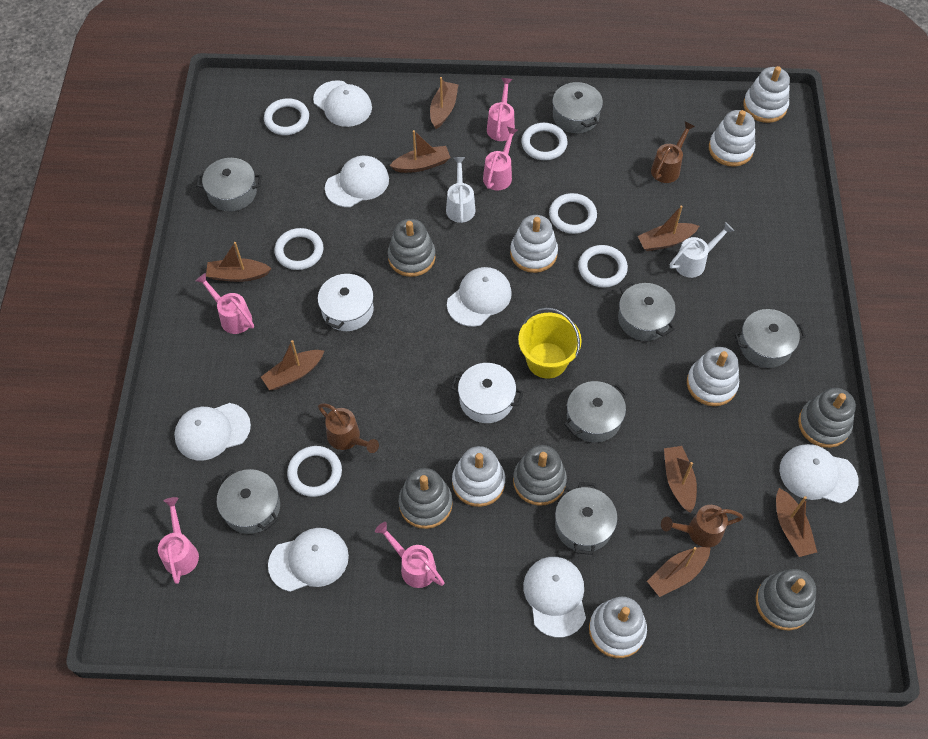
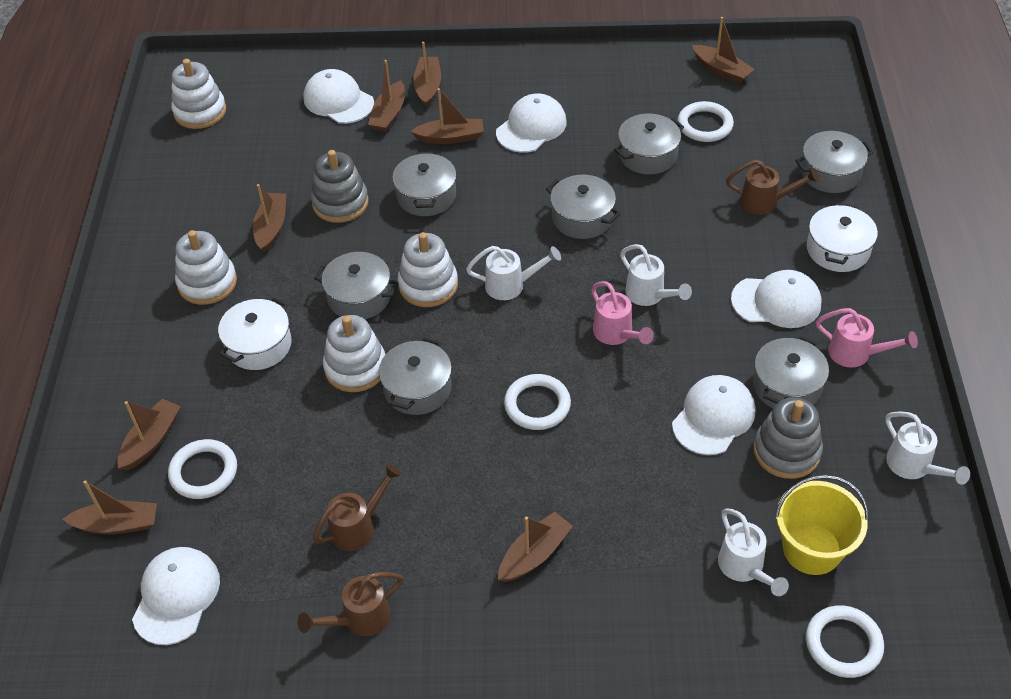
grey stacking toy: 5 -> 2
pink watering can: 5 -> 2
white cap: 7 -> 5
white ring: 6 -> 4
white stacking toy: 6 -> 4
white watering can: 2 -> 4

